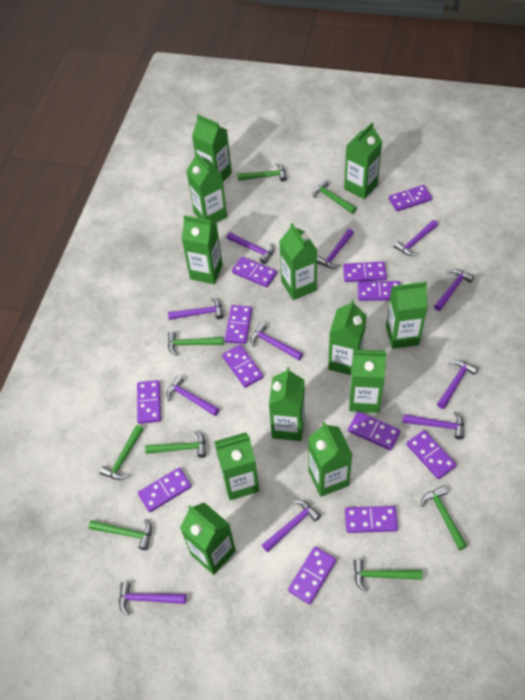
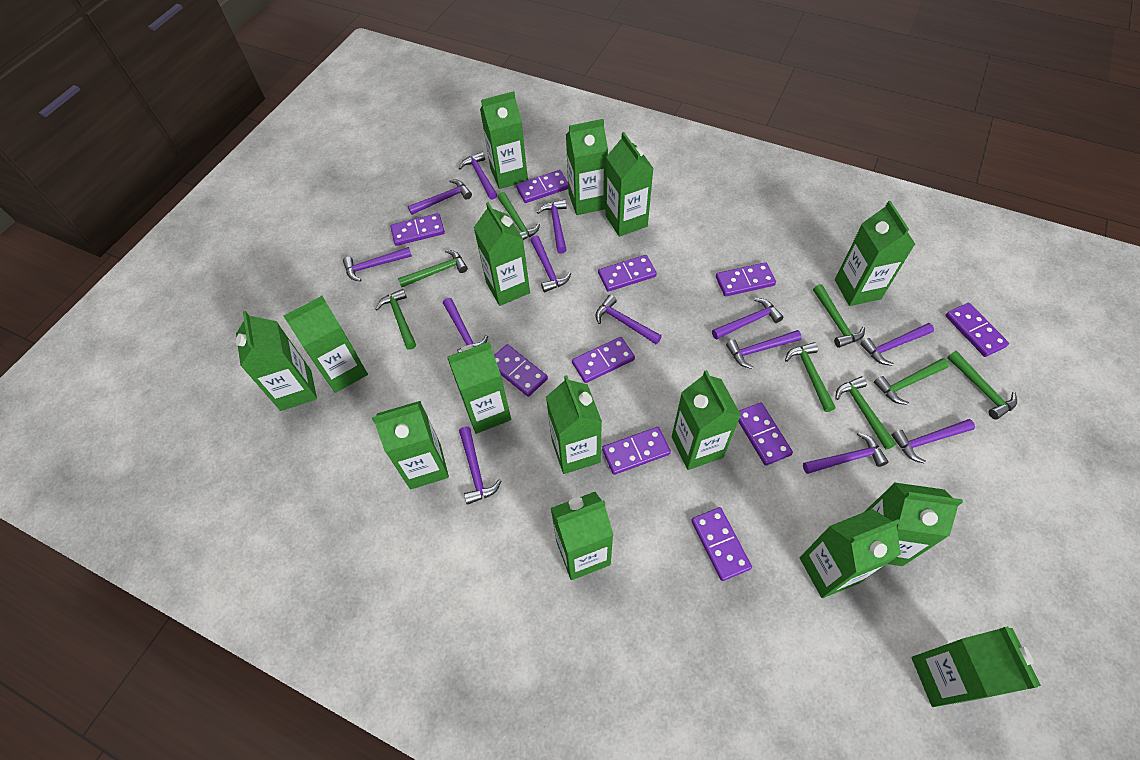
green carton: 12 -> 15
purple domino: 12 -> 10
purple hammer: 11 -> 13

